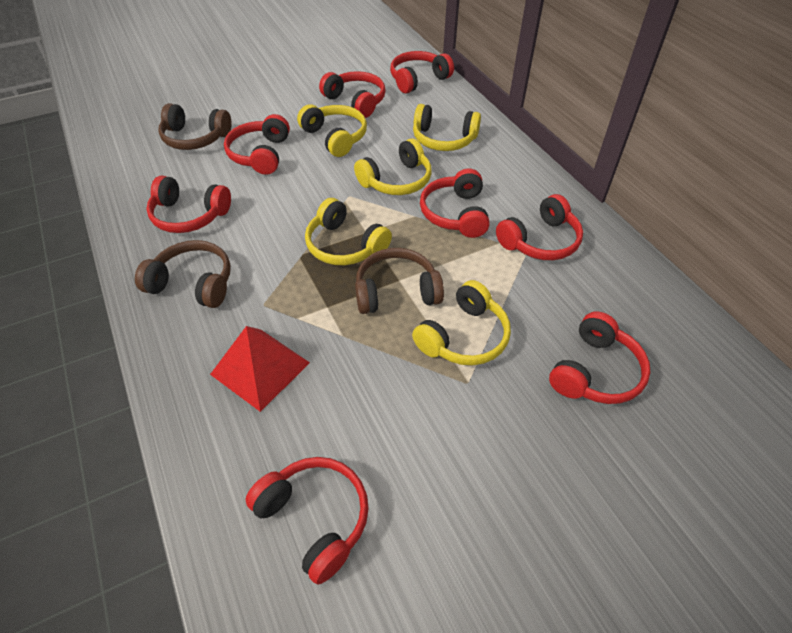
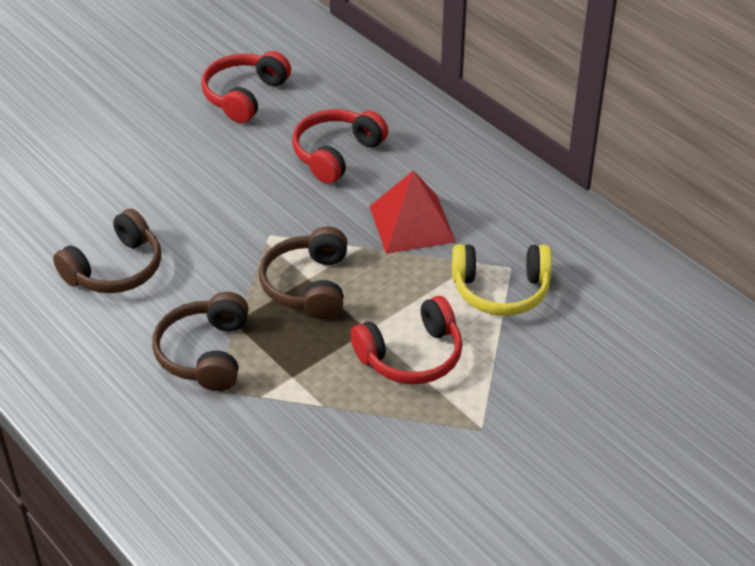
red headphones: 8 -> 3
yellow headphones: 5 -> 1

